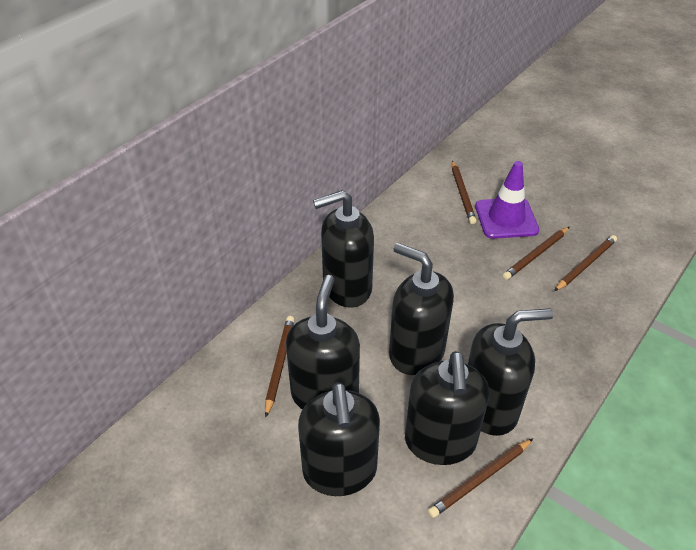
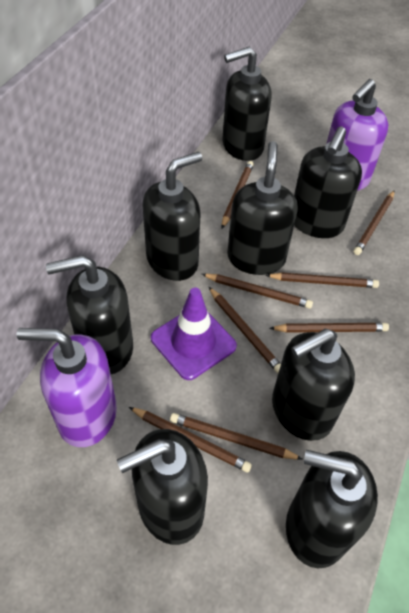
black soap dispenser: 6 -> 8
brown pencil: 5 -> 8
purple soap dispenser: 0 -> 2

